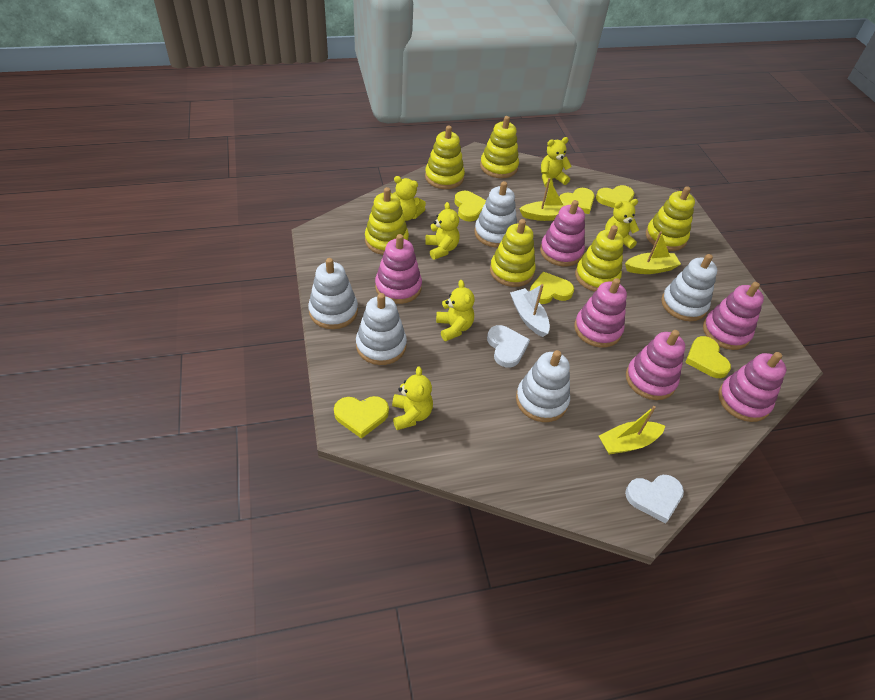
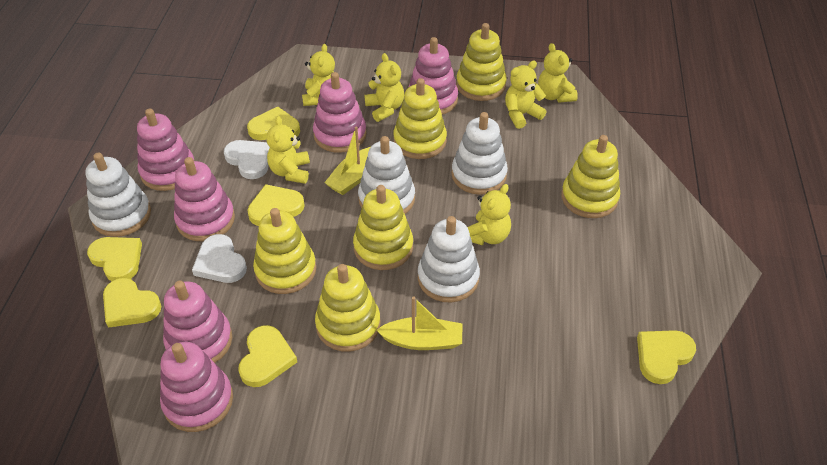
white boat: 1 -> 0
white stacking toy: 5 -> 4
yellow boat: 3 -> 2

